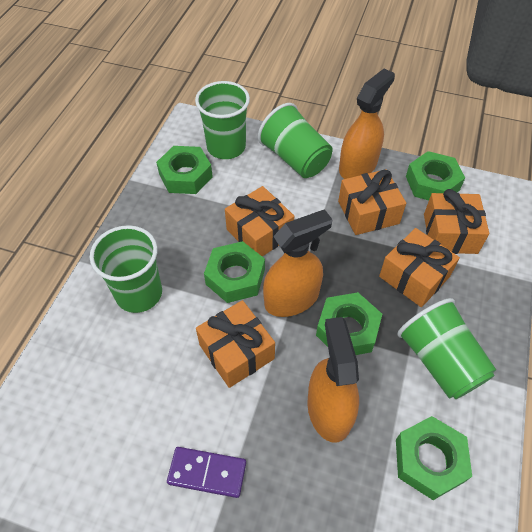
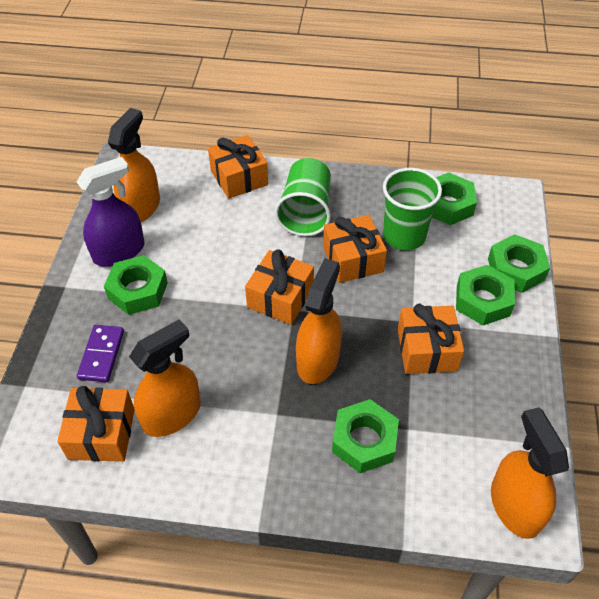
green cup: 4 -> 2
orange spray bottle: 3 -> 4
purple spray bottle: 0 -> 1

